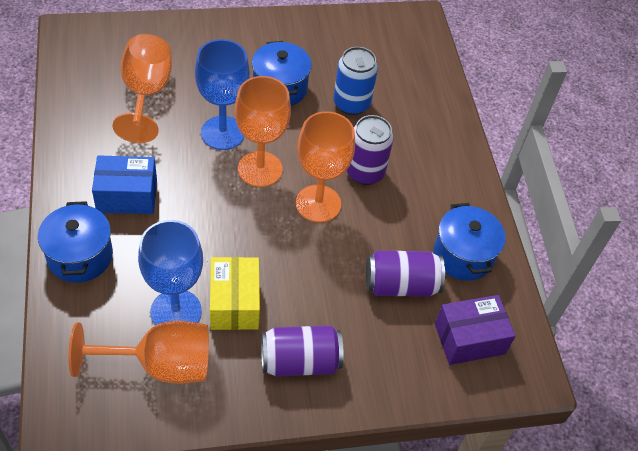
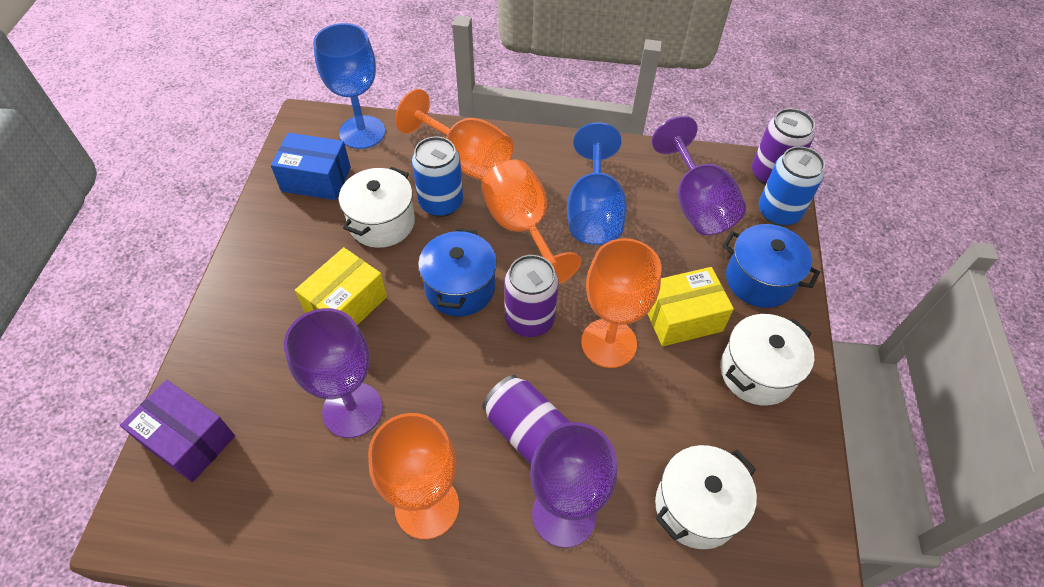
blue can: 1 -> 2
blue pot: 3 -> 2
purple goblet: 0 -> 3
white pot: 0 -> 3
yellow box: 1 -> 2

